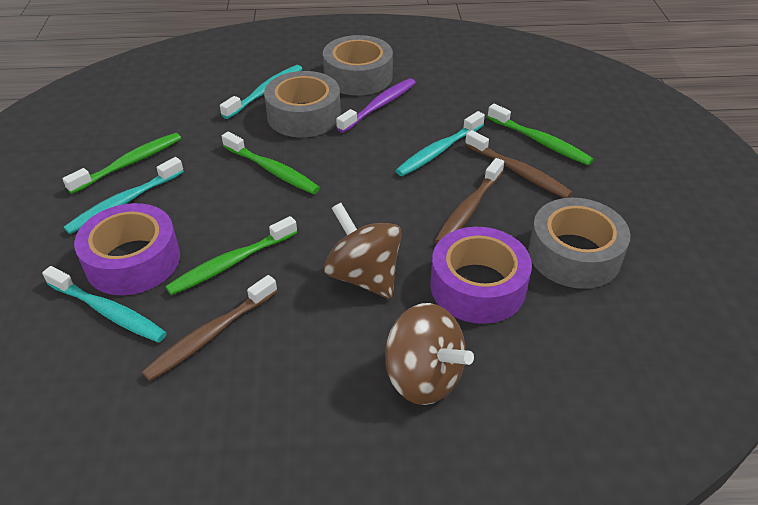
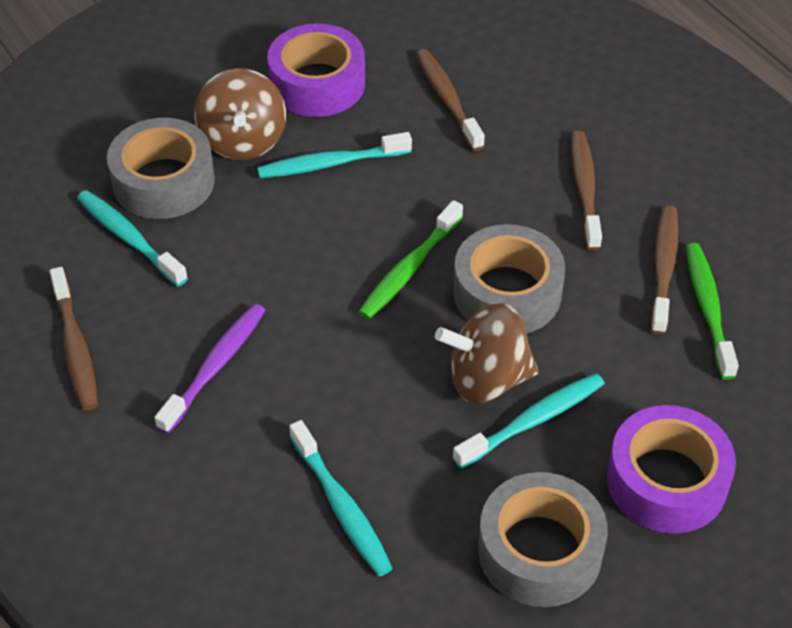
brown toothbrush: 3 -> 4
green toothbrush: 4 -> 2

